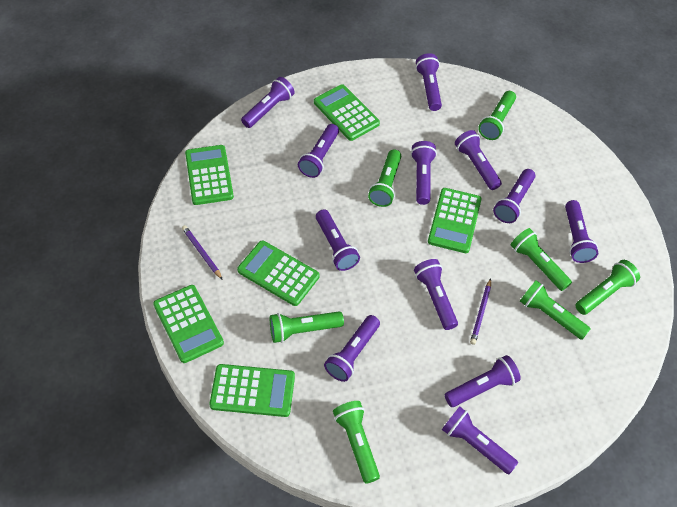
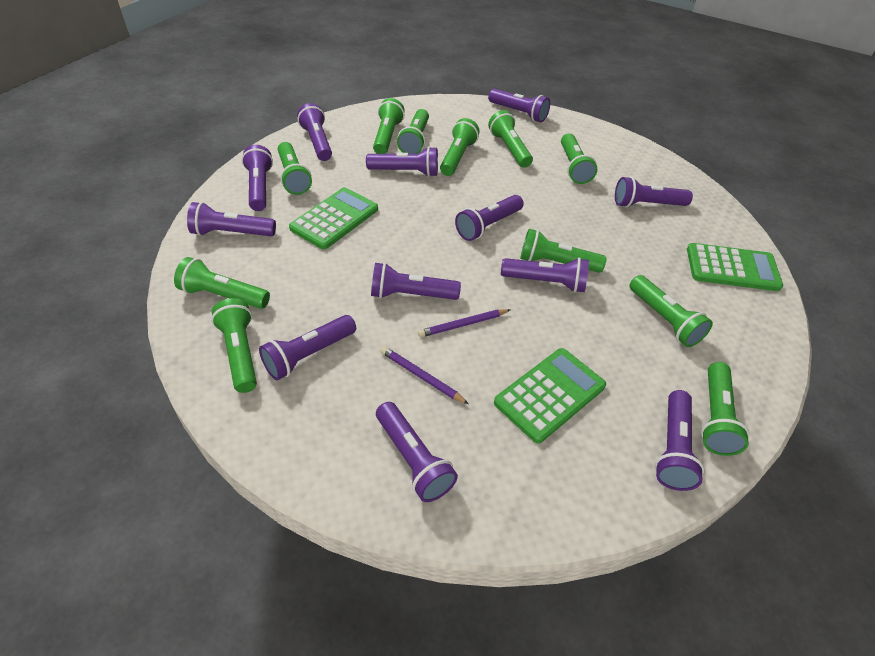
green calculator: 6 -> 3
green flashlight: 7 -> 11

